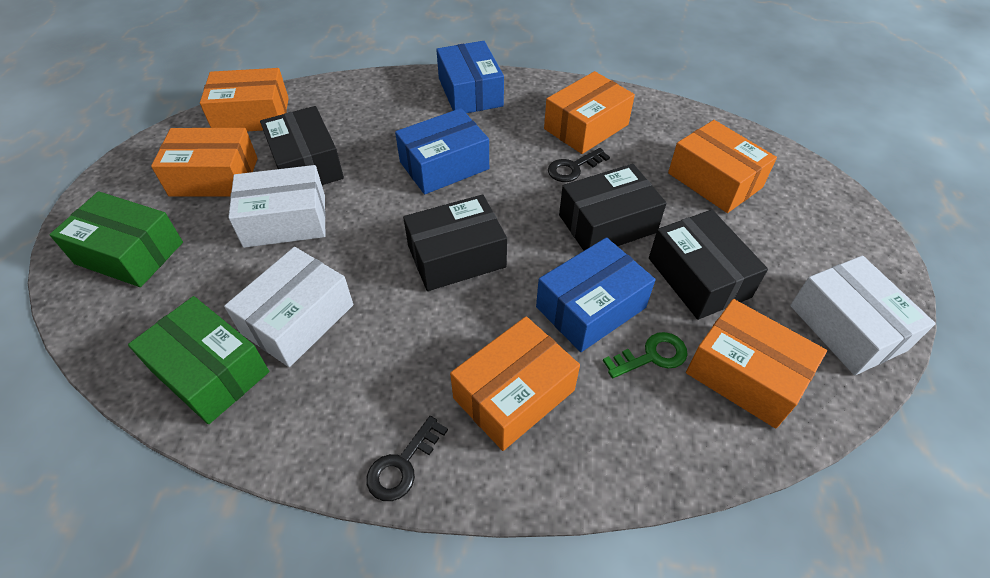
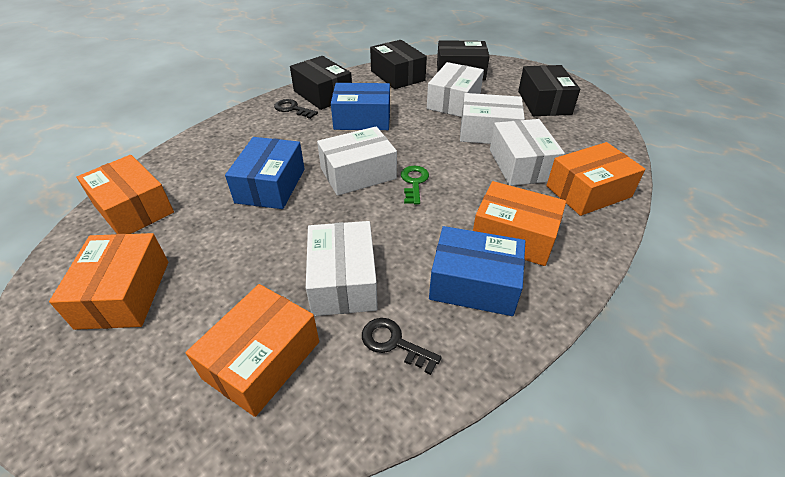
green box: 2 -> 0
orange box: 6 -> 5
white box: 3 -> 5

